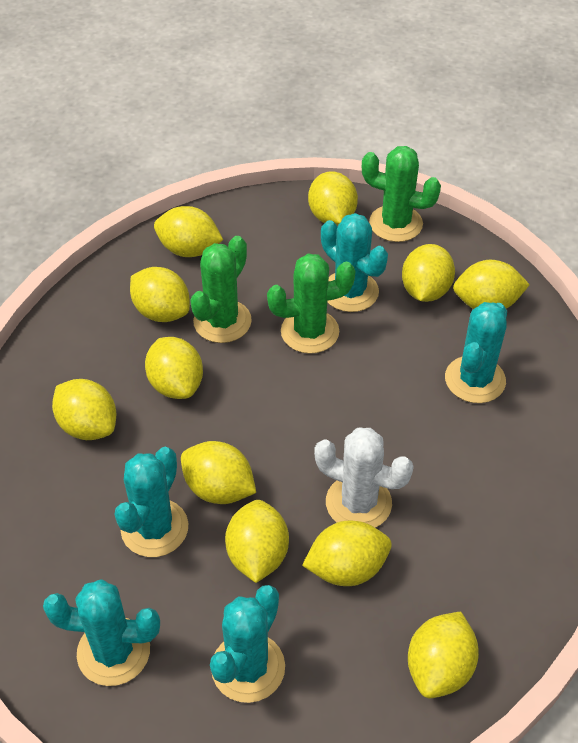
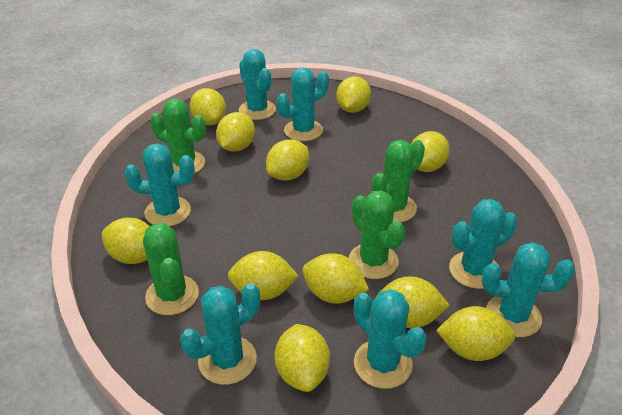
green cactus: 3 -> 4
turquoise cactus: 5 -> 7
white cactus: 1 -> 0

